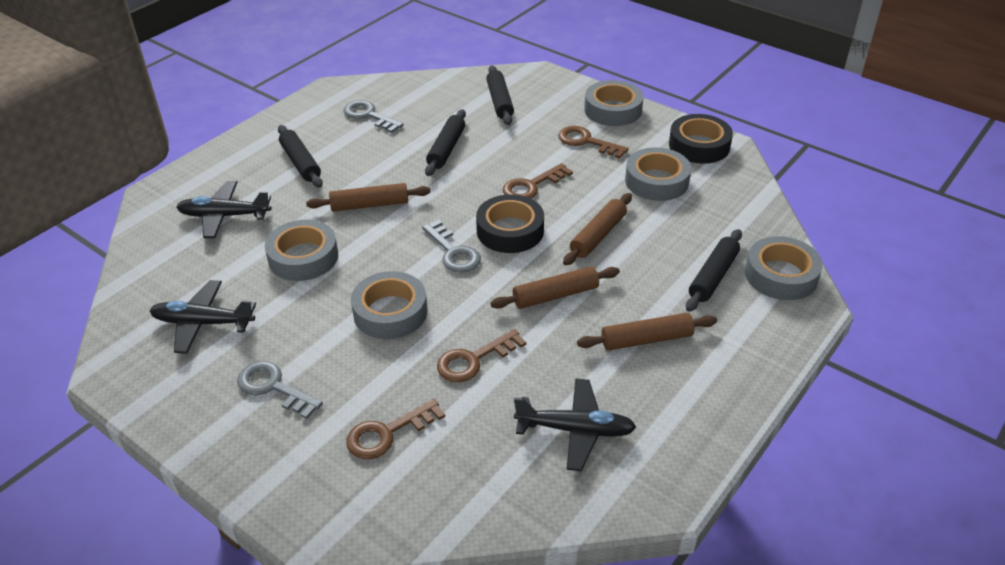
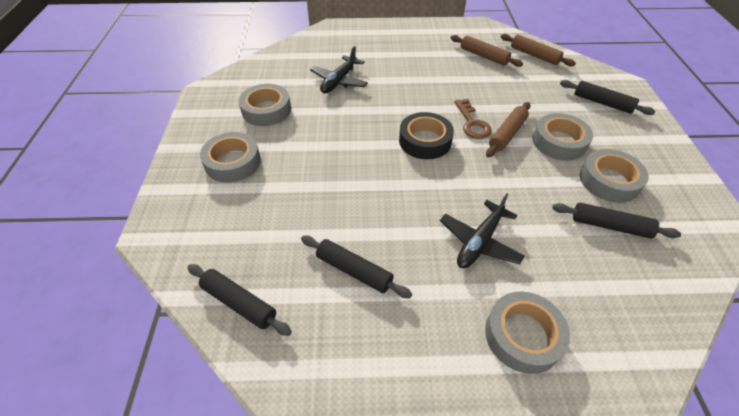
black plane: 3 -> 2
black tape: 2 -> 1
brown key: 4 -> 1
brown rolling pin: 4 -> 3
grey key: 3 -> 0

